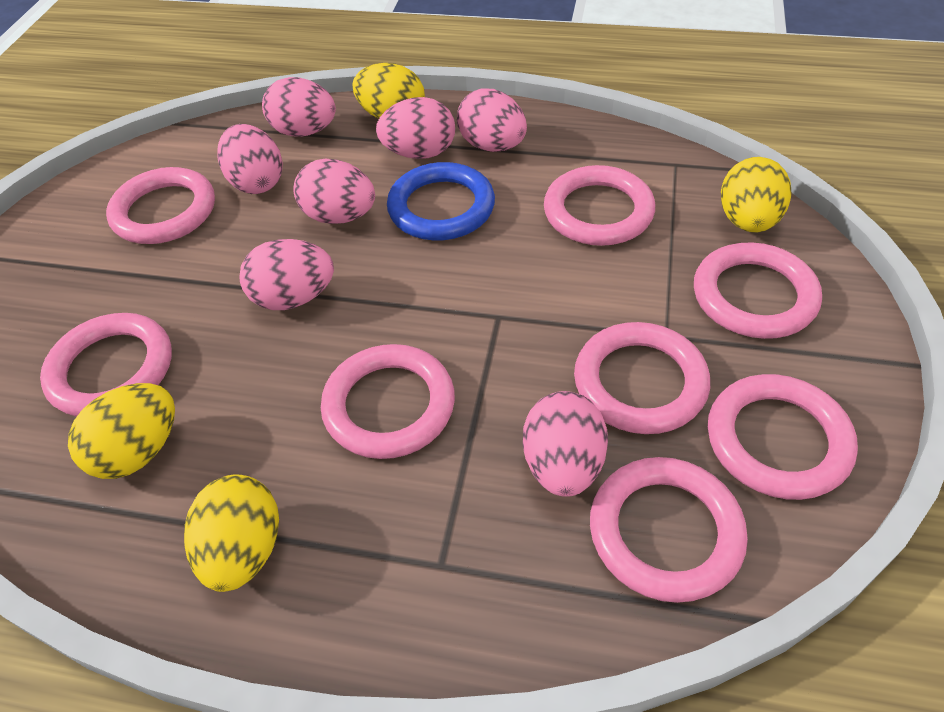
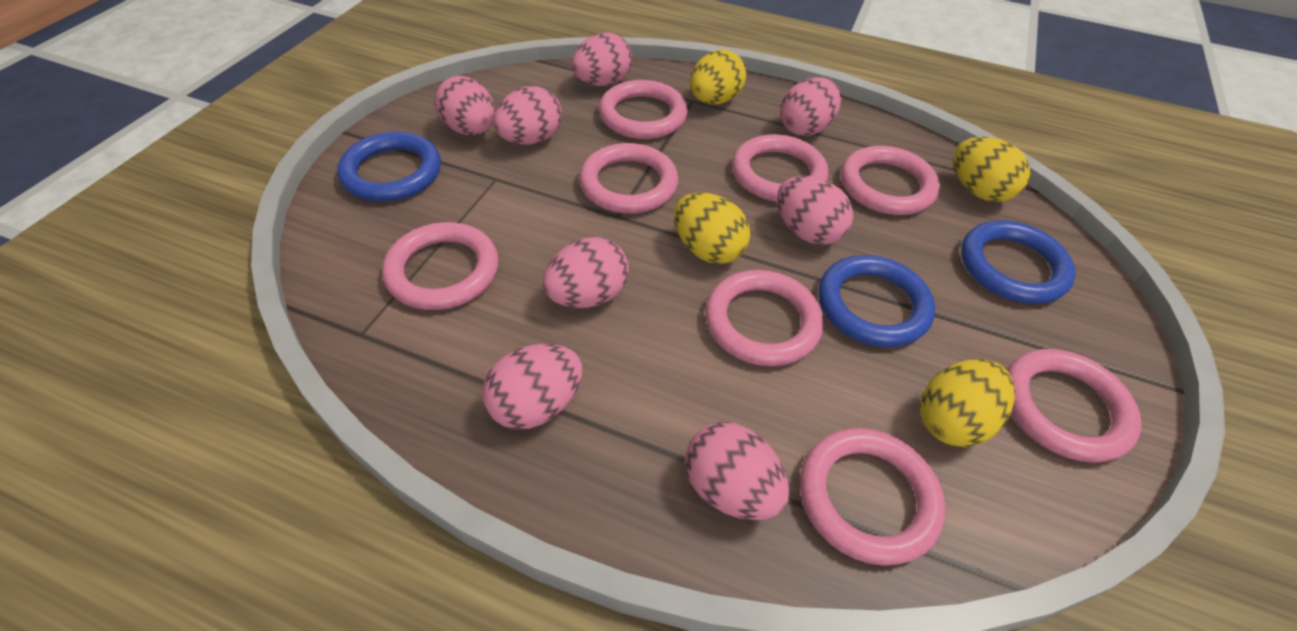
blue ring: 1 -> 3
pink egg: 7 -> 8

